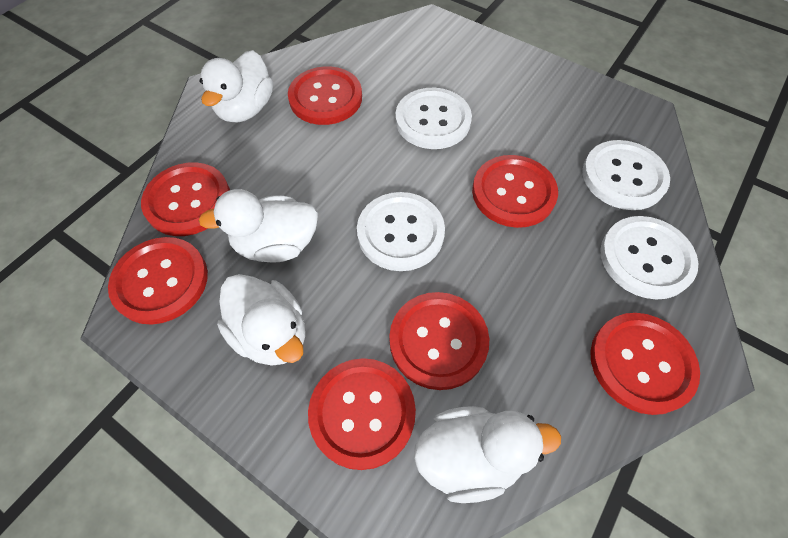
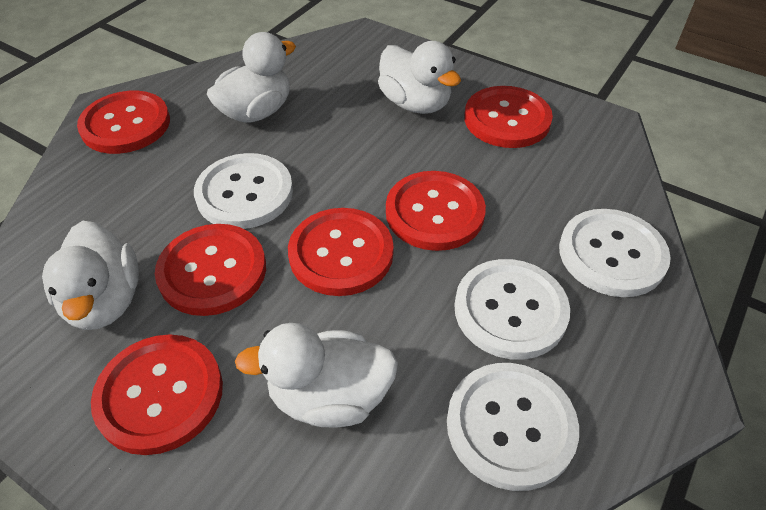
red button: 7 -> 6

